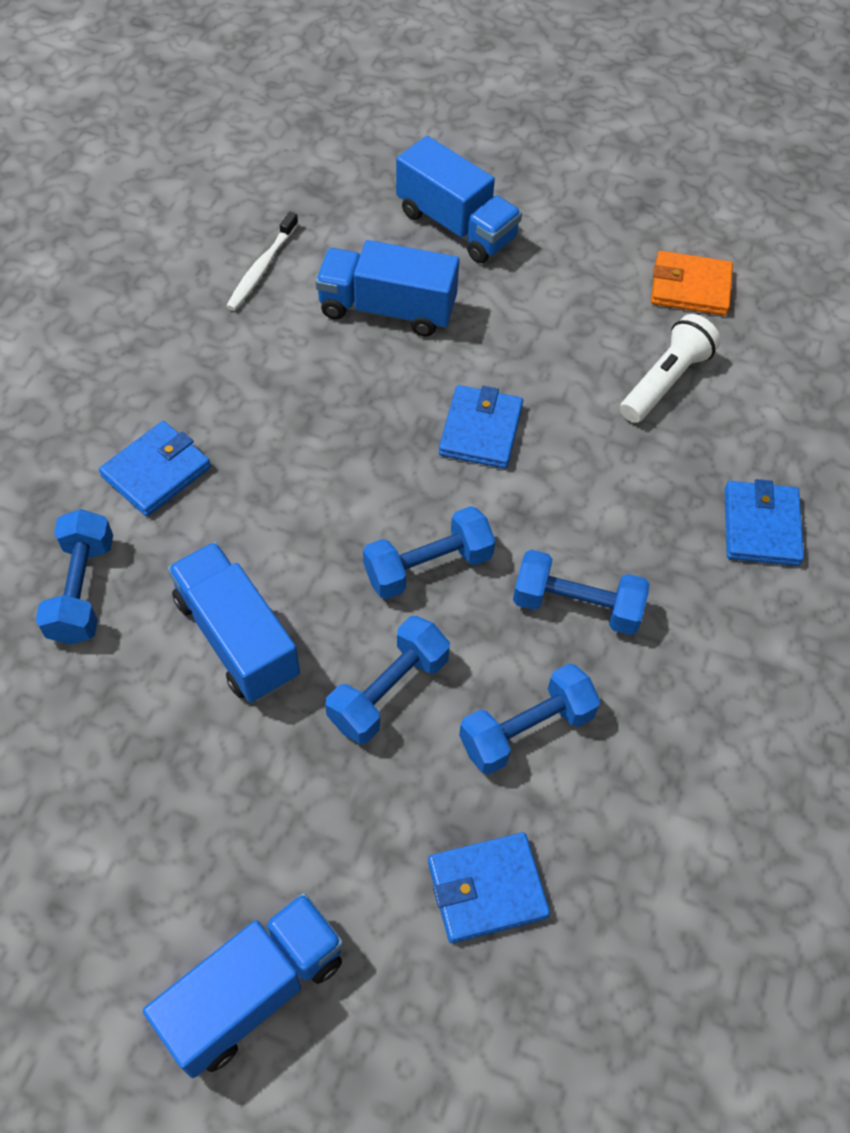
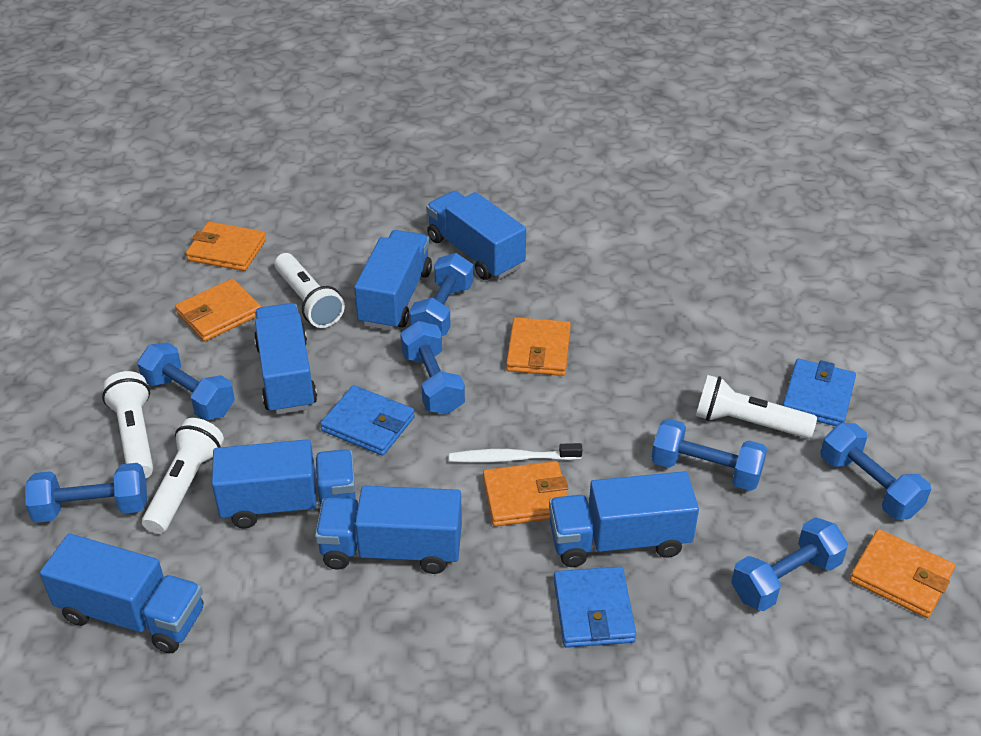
blue dumbbell: 5 -> 7
blue truck: 4 -> 7
blue wallet: 4 -> 3
orange wallet: 1 -> 5
white flashlight: 1 -> 4

